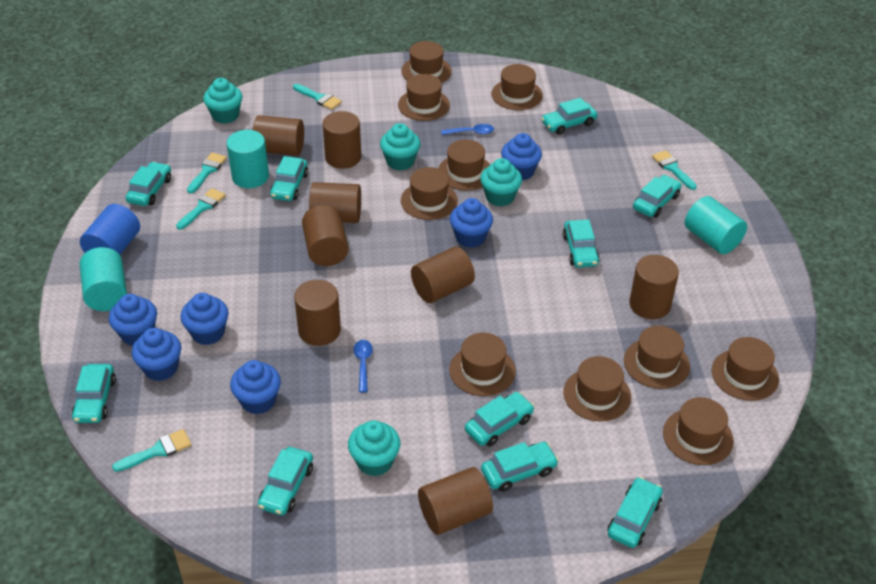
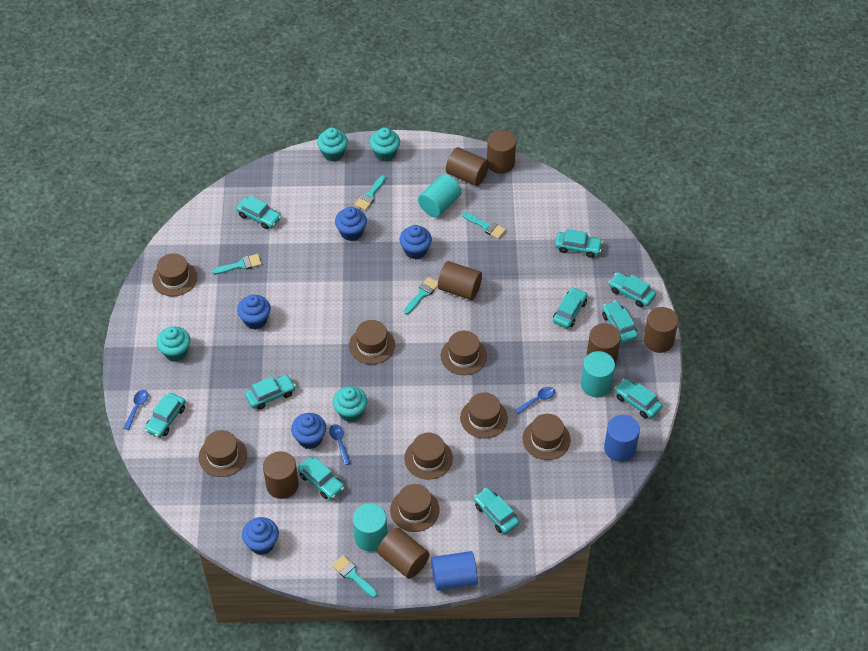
blue cupcake: 6 -> 5
blue cylinder: 1 -> 2
blue spoon: 2 -> 3
brown cylinder: 8 -> 7
brown hat: 10 -> 8

